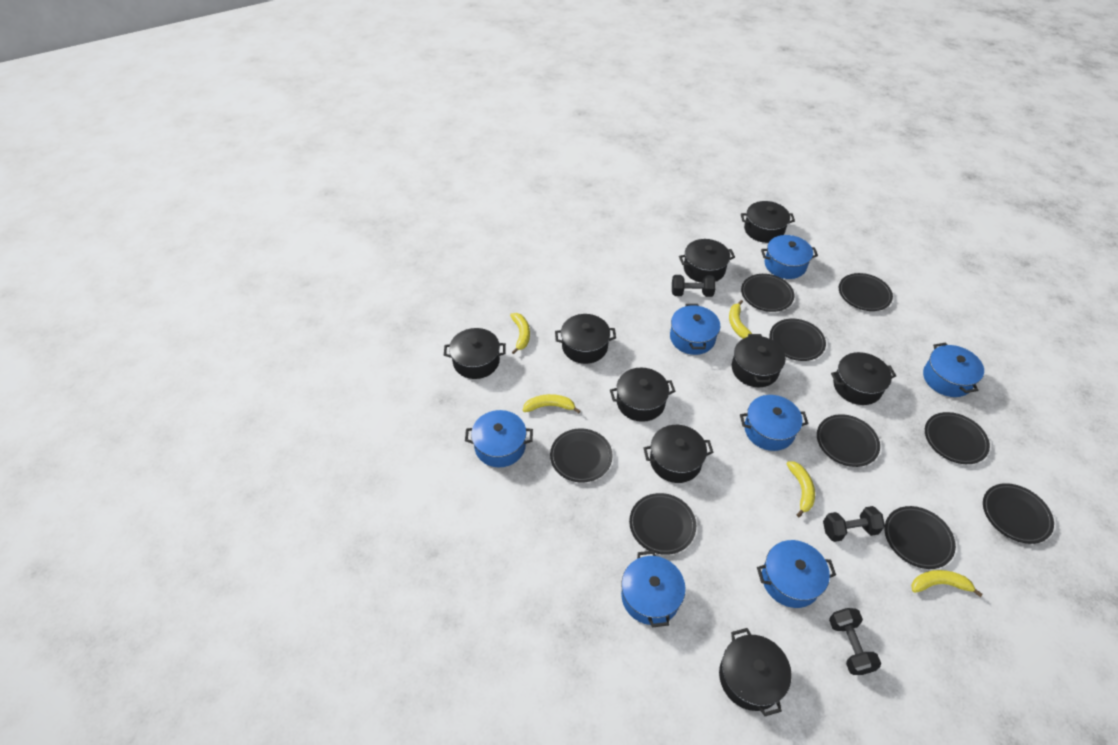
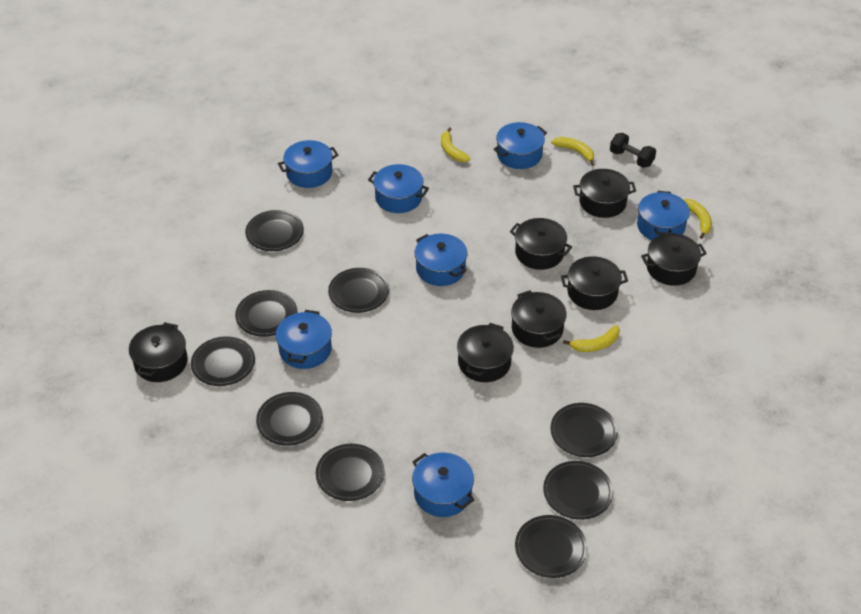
black dumbbell: 3 -> 1
black pot: 9 -> 7
yellow banana: 5 -> 4

